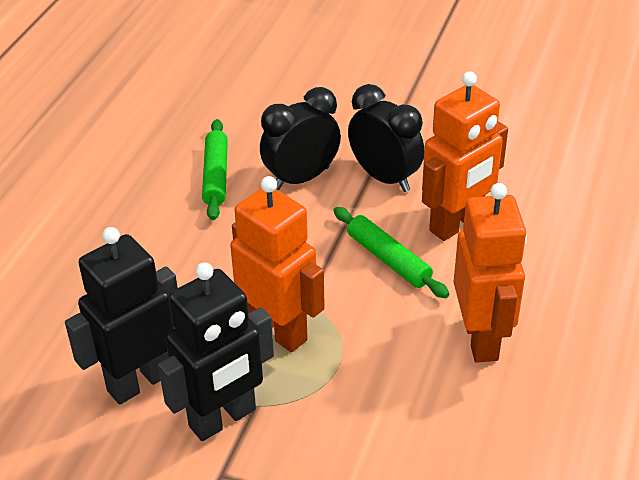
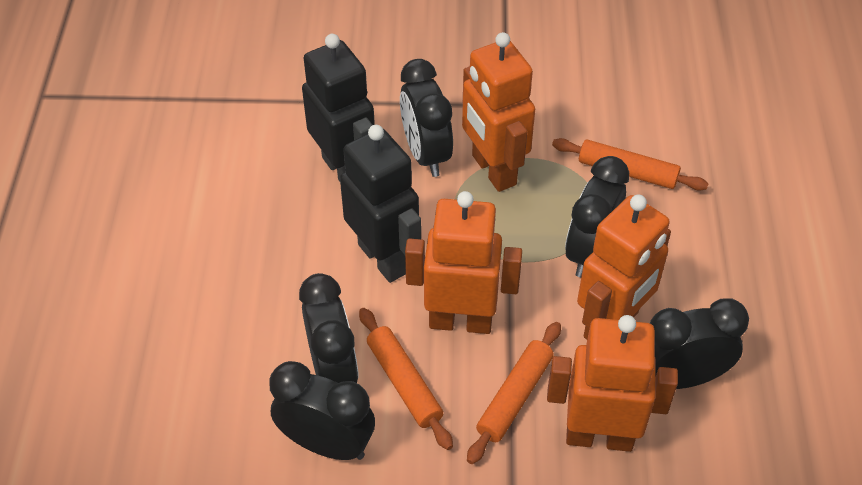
black clock: 2 -> 5
green rolling pin: 2 -> 0
orange robot: 3 -> 4
orange rolling pin: 0 -> 3

